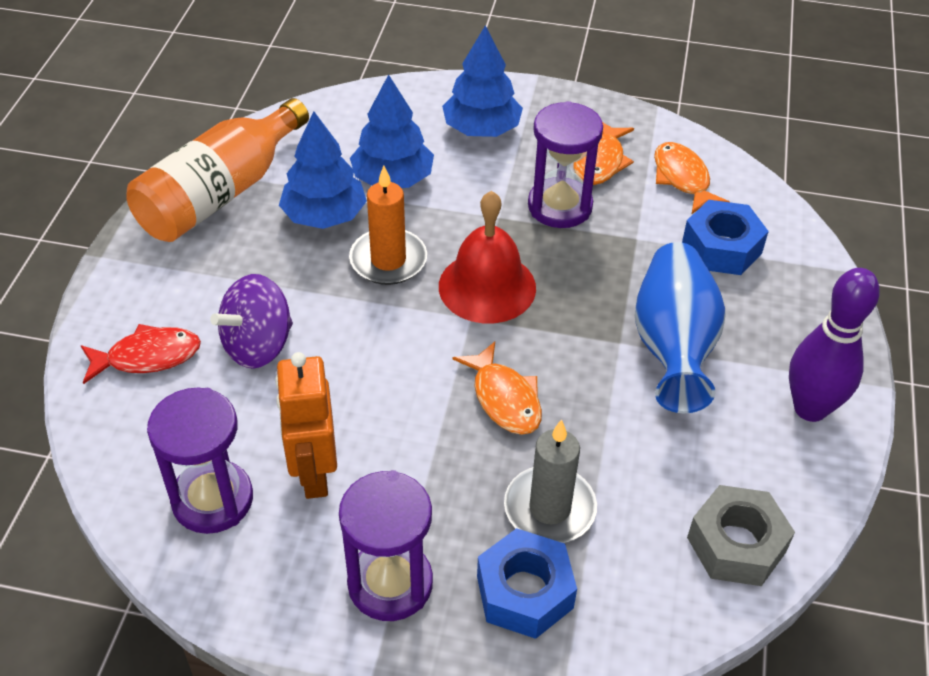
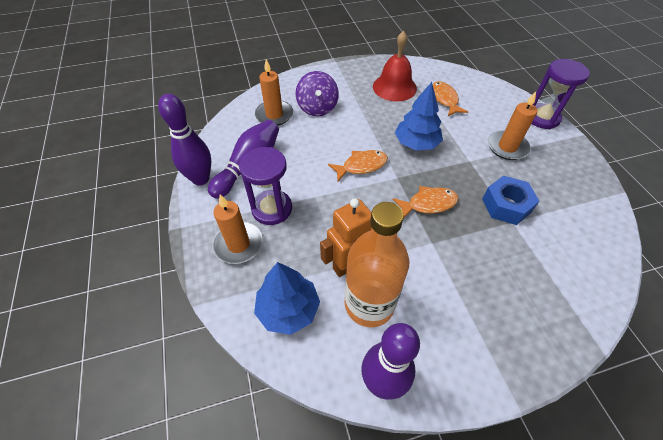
blue nut: 2 -> 1
blue tree: 3 -> 2
blue vase: 1 -> 0
grey candle: 1 -> 0
grey nut: 1 -> 0
orange candle: 1 -> 3
purple bowling pin: 1 -> 3
purple hourglass: 3 -> 2
red fish: 1 -> 0

